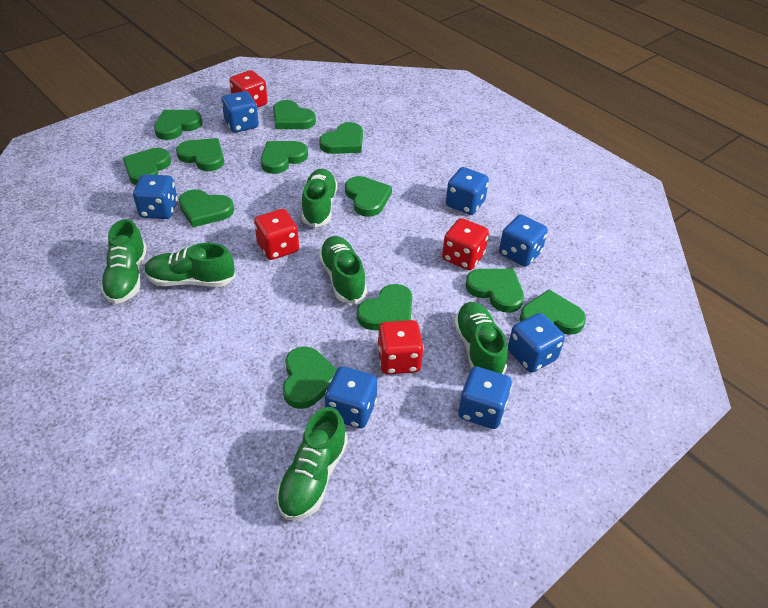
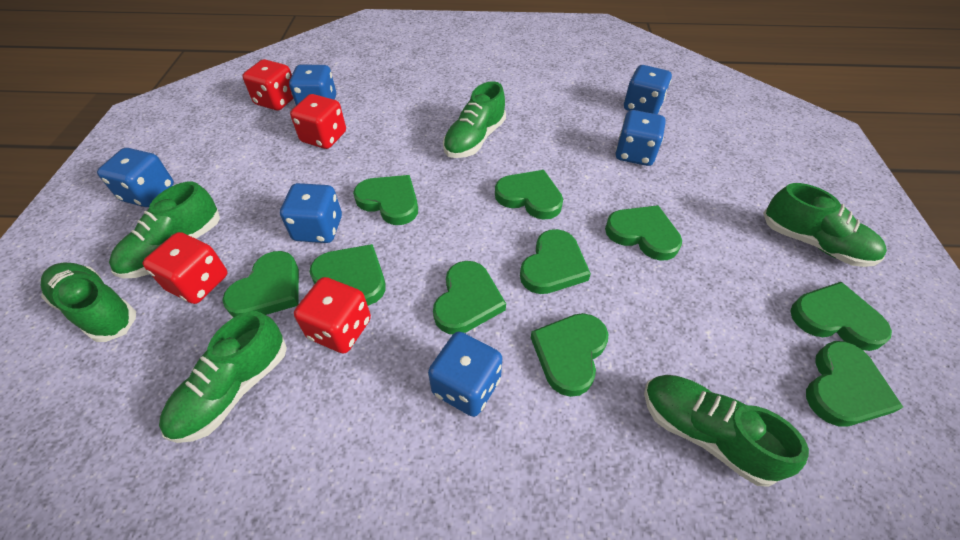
blue dice: 7 -> 6
green heart: 12 -> 10

